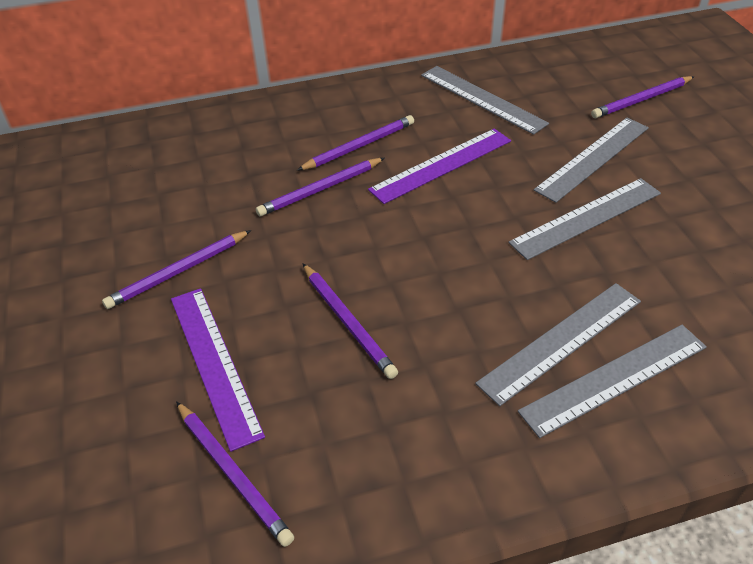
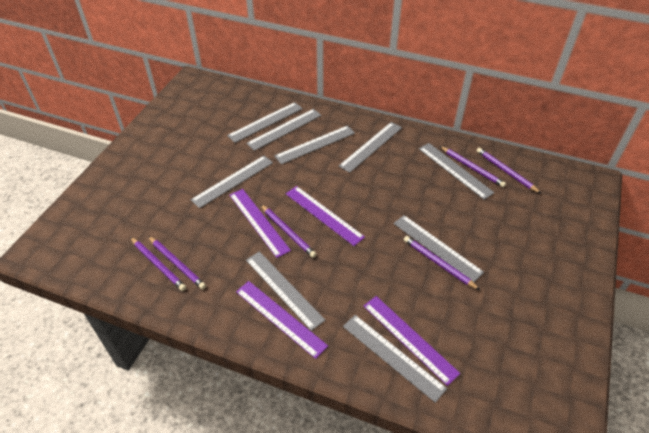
grey ruler: 5 -> 9
purple ruler: 2 -> 4

